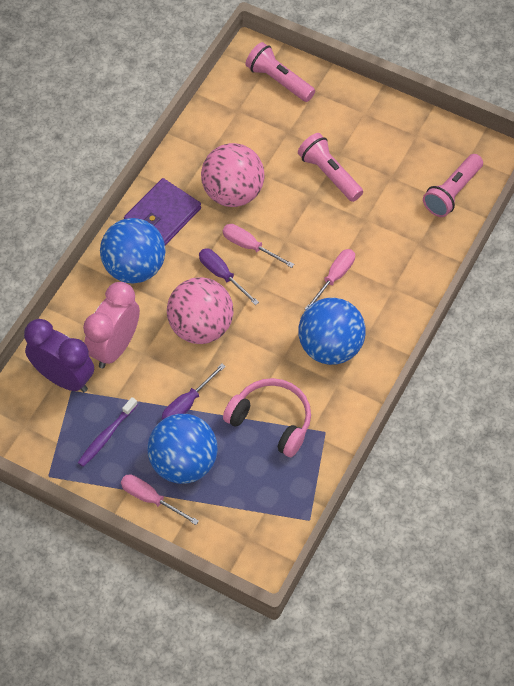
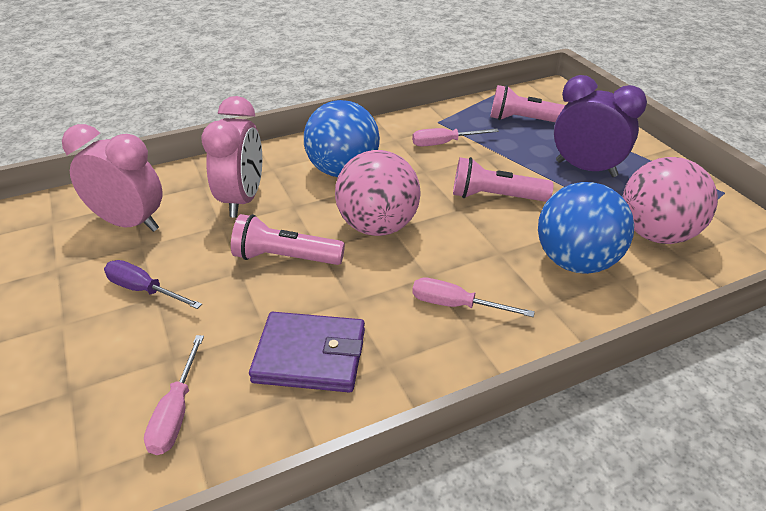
blue ball: 3 -> 2
pink clock: 1 -> 2
pink headphones: 1 -> 0
purple screwdriver: 2 -> 1
purple toothbrush: 1 -> 0

